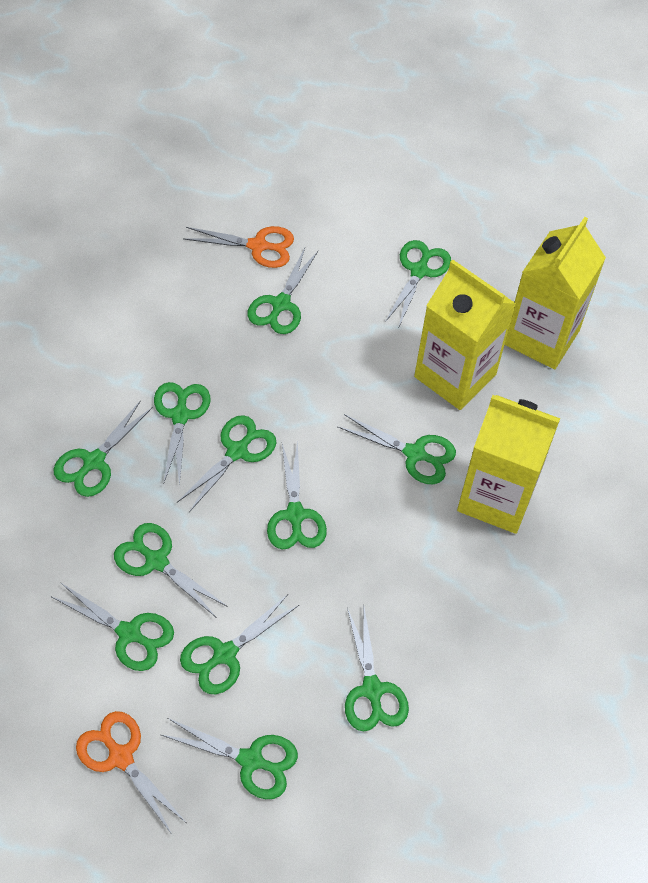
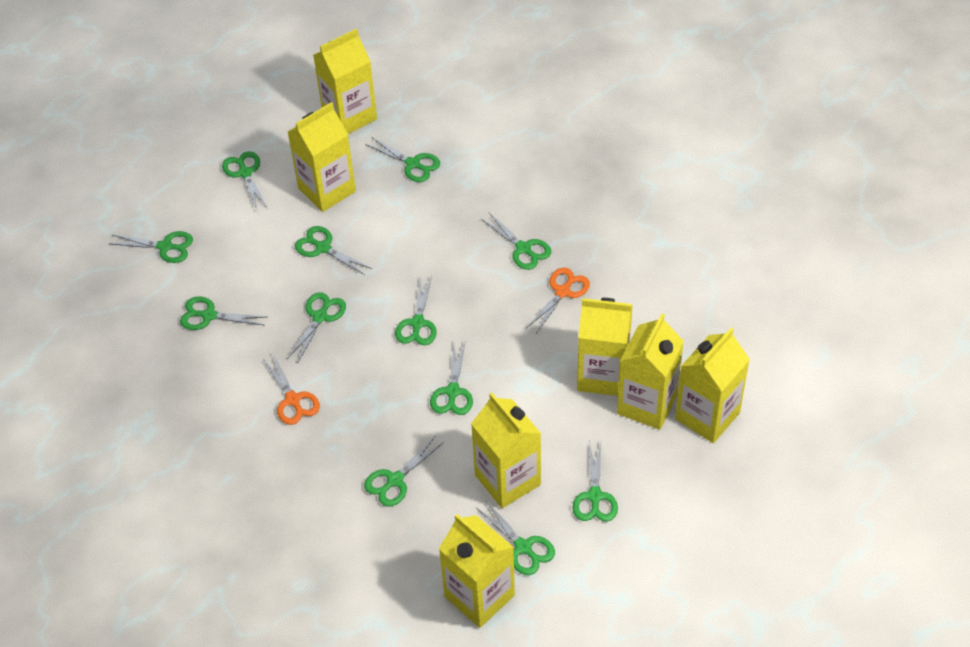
yellow carton: 3 -> 7

